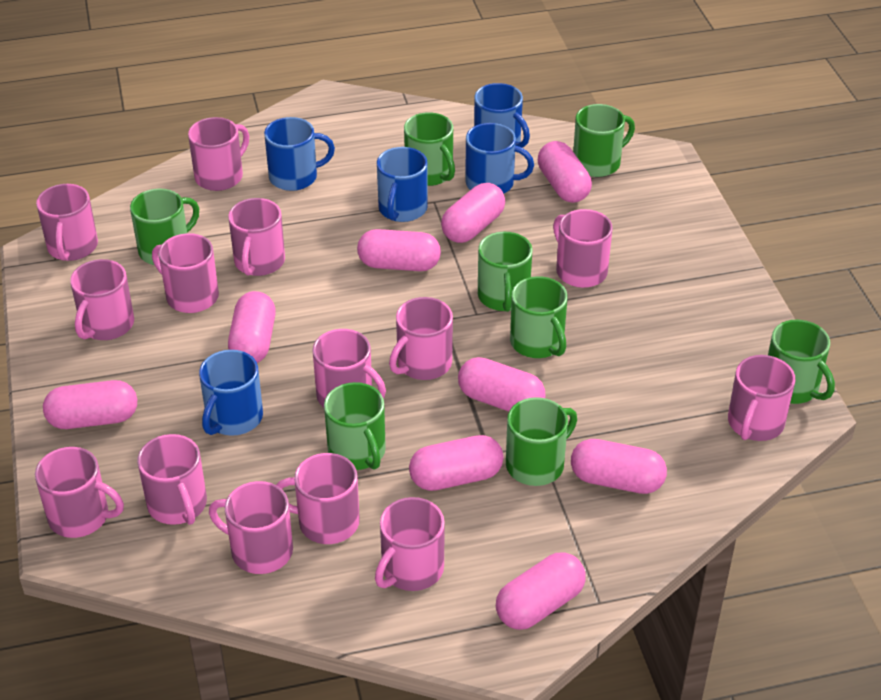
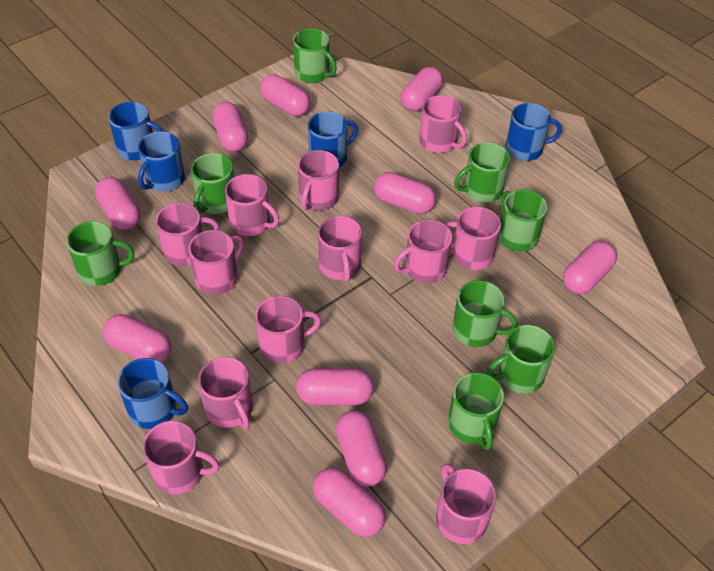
pink capsule: 9 -> 10
pink mug: 14 -> 12

